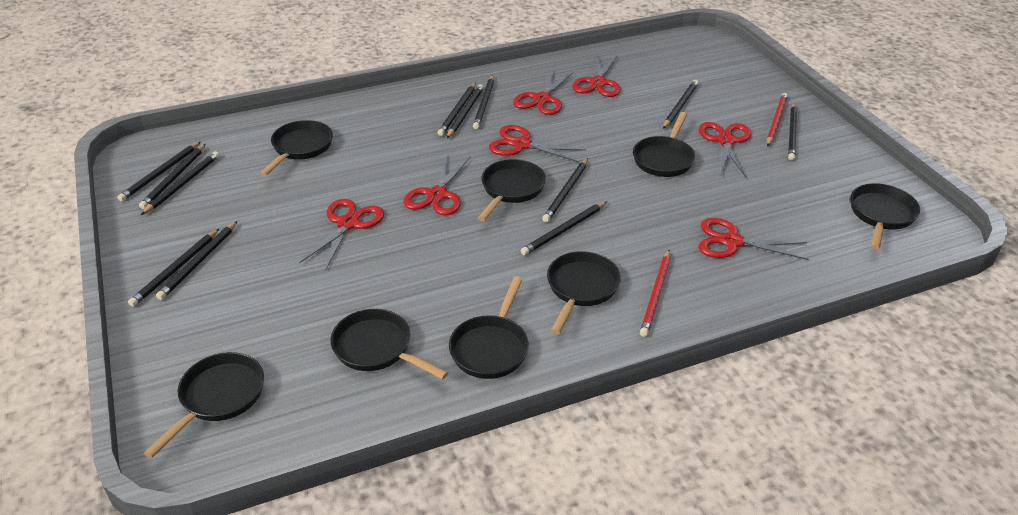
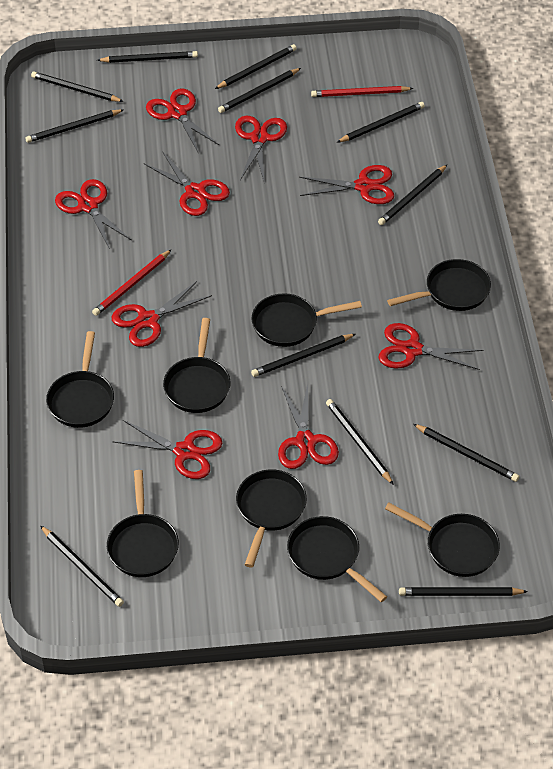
red scissors: 7 -> 9

